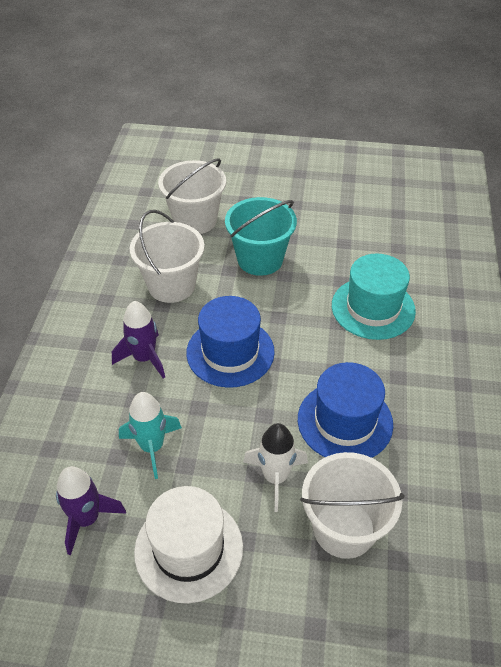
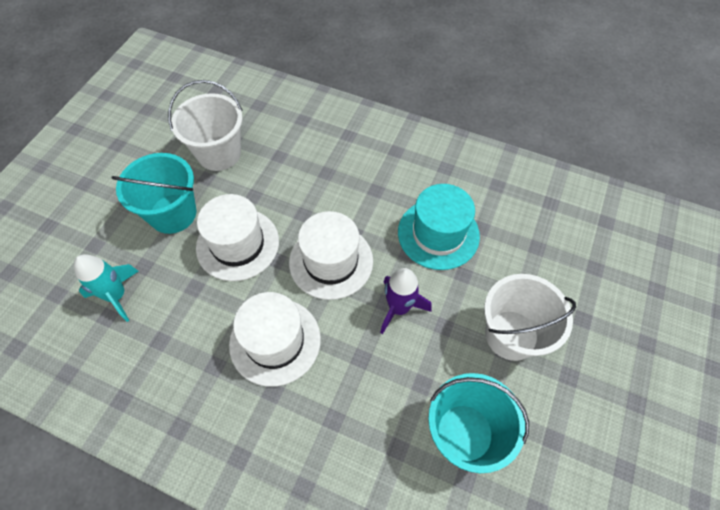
blue hat: 2 -> 0
purple rocket: 2 -> 1
turquoise bucket: 1 -> 2
white bucket: 3 -> 2
white hat: 1 -> 3
white rocket: 1 -> 0

